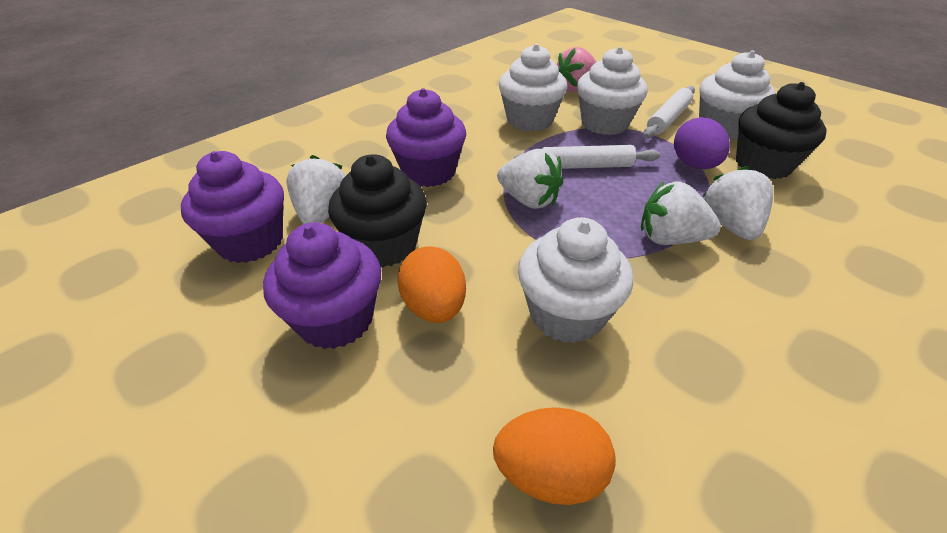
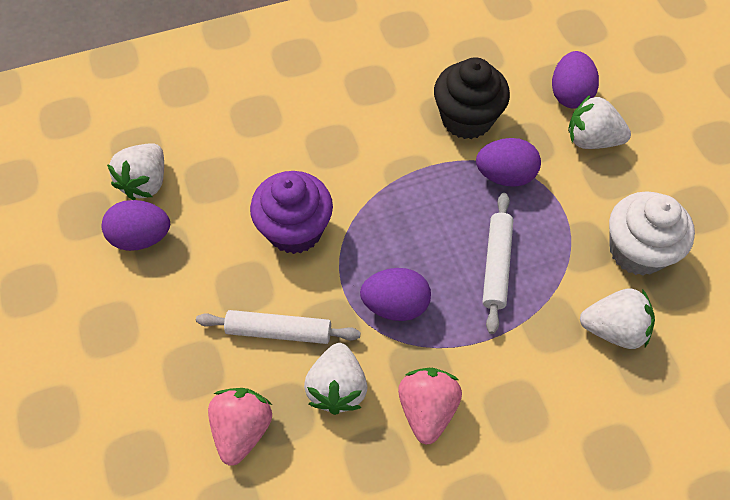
black cupcake: 2 -> 1
orange egg: 2 -> 0
pink strawberry: 1 -> 2
purple cupcake: 3 -> 1
purple egg: 1 -> 4
white cupcake: 4 -> 1

